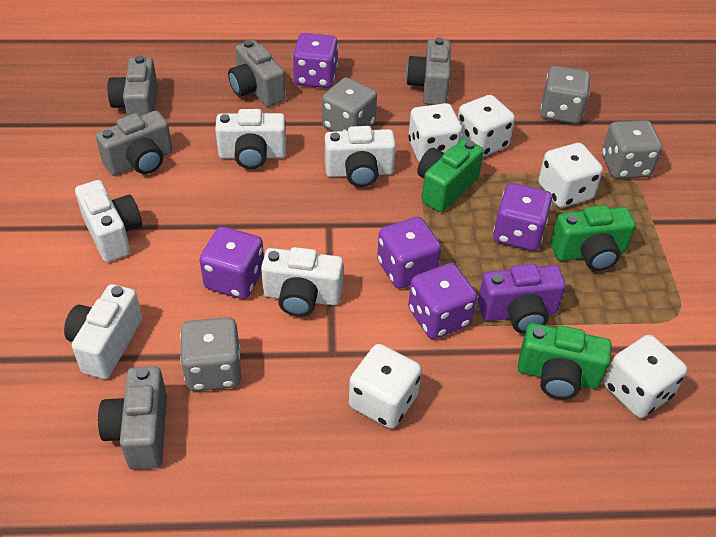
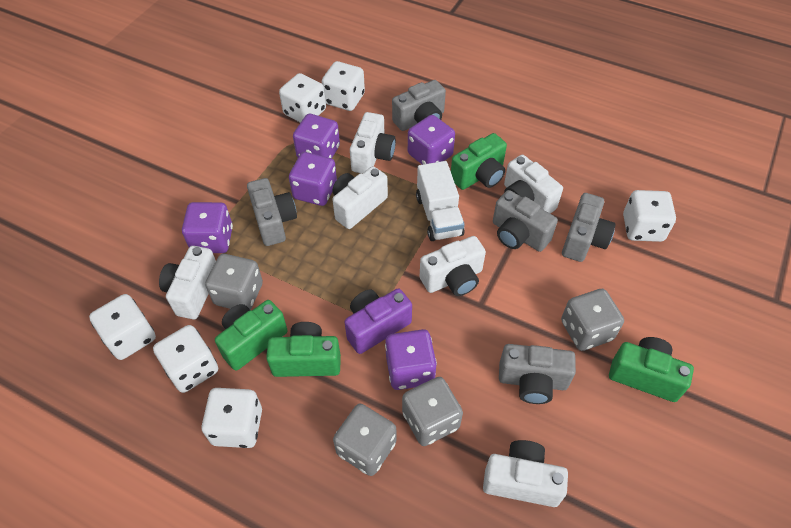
green camera: 3 -> 4
white camera: 5 -> 6
white dice: 5 -> 6
white truck: 0 -> 1

